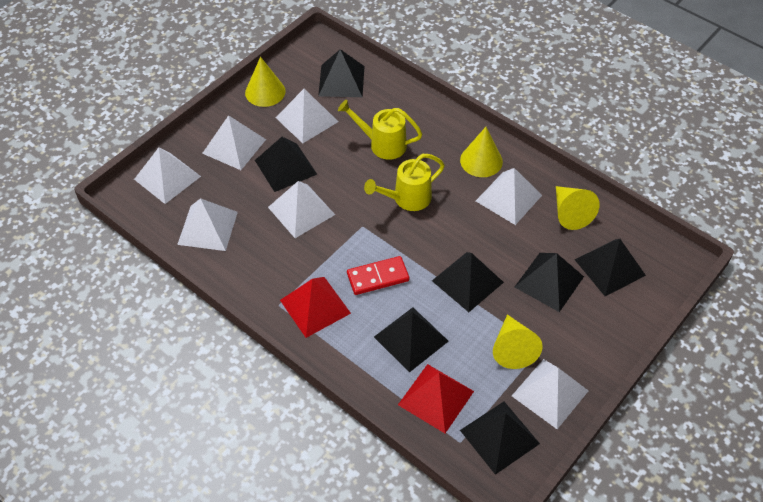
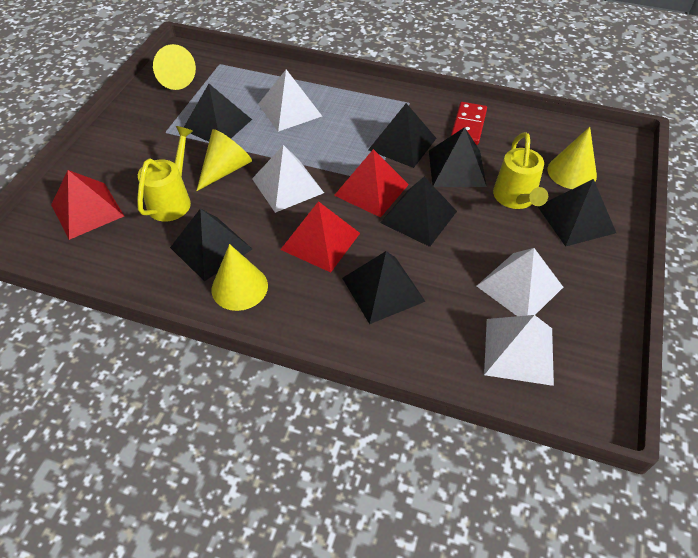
red pyramid: 2 -> 3
white pyramid: 7 -> 4

